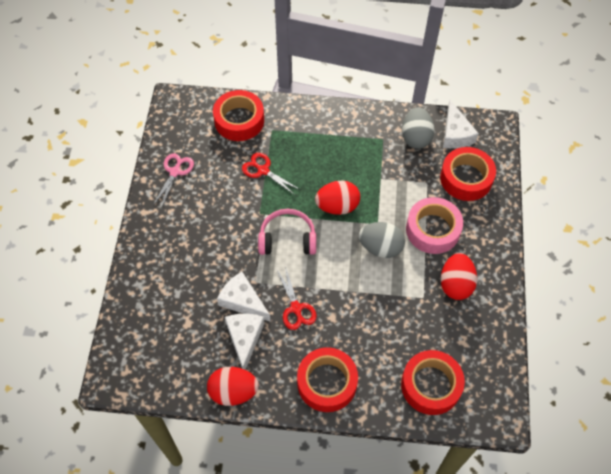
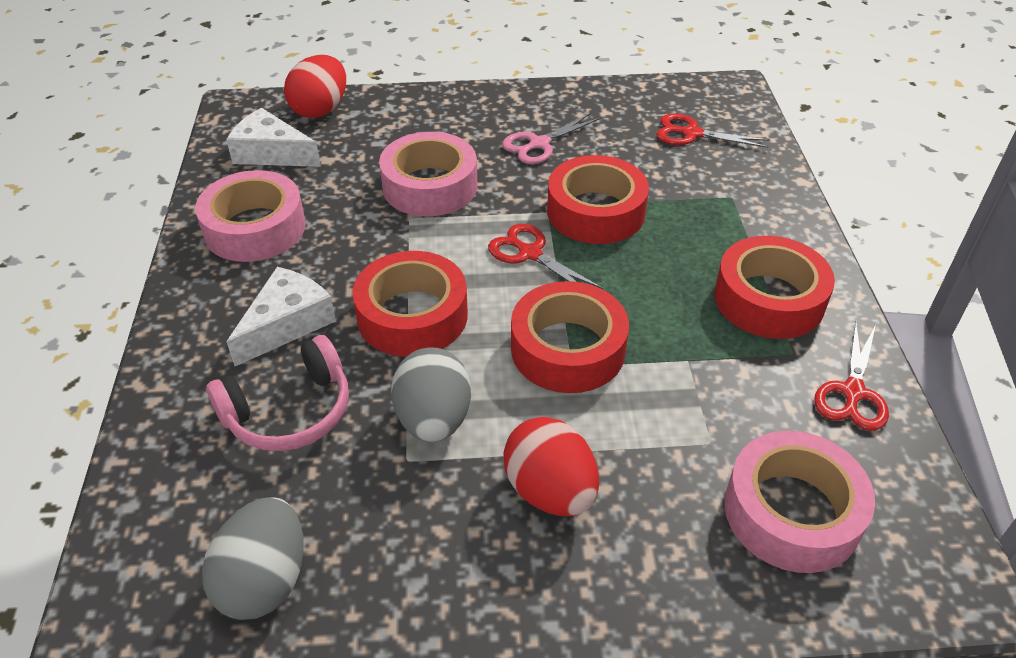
pink tape: 1 -> 3
red egg: 3 -> 2
red scissors: 2 -> 3
white cheese: 3 -> 2

